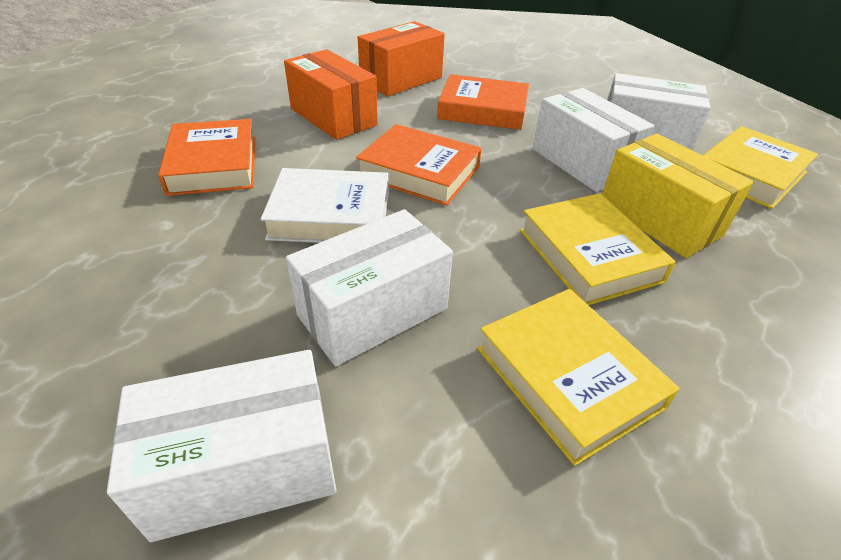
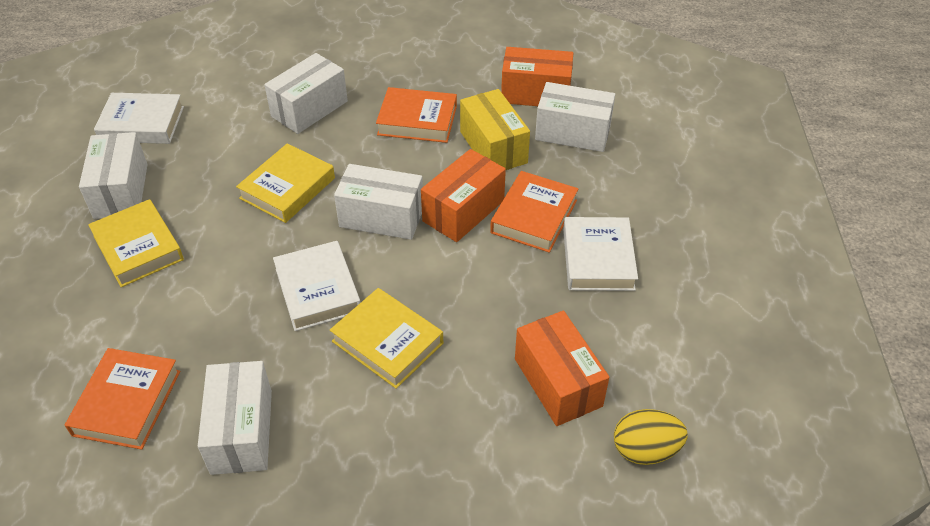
orange box: 2 -> 3
white book: 1 -> 3
white box: 4 -> 5
yellow egg: 0 -> 1

